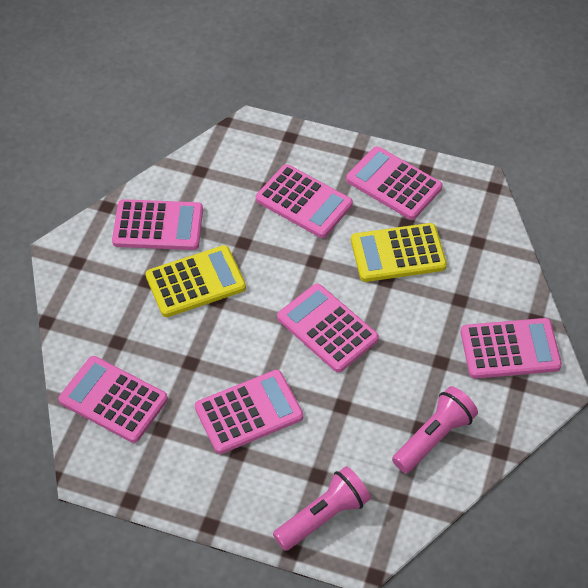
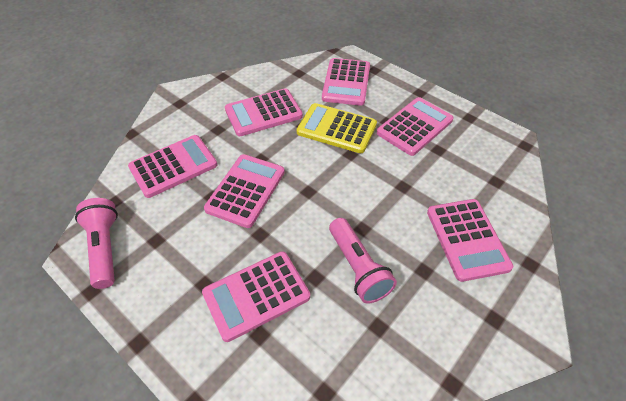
yellow calculator: 2 -> 1

